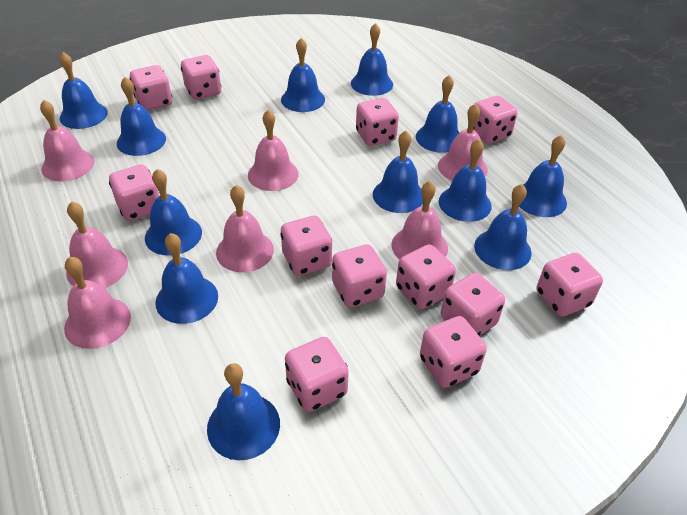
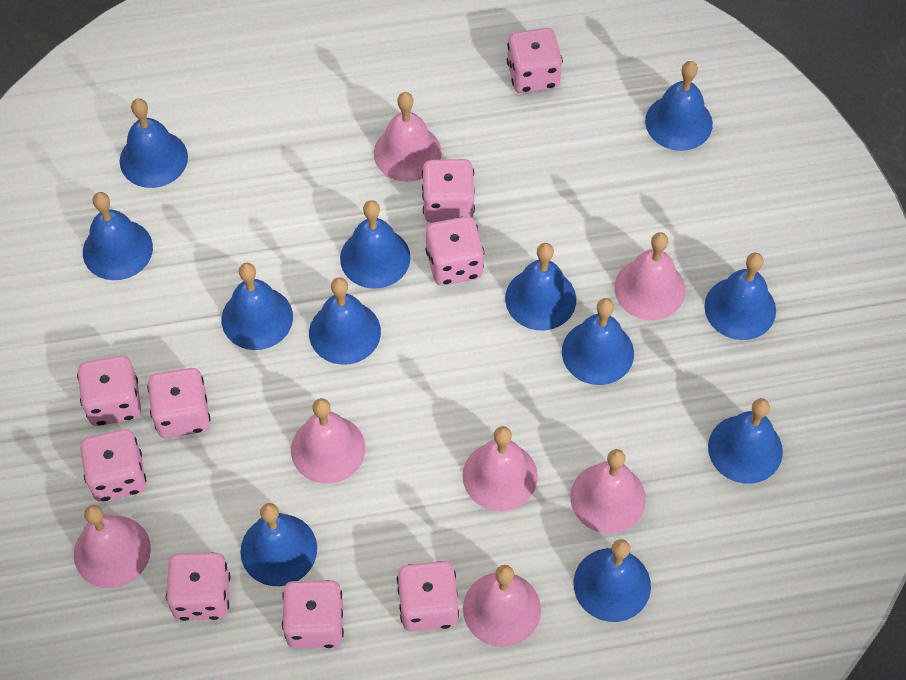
pink dice: 12 -> 9

